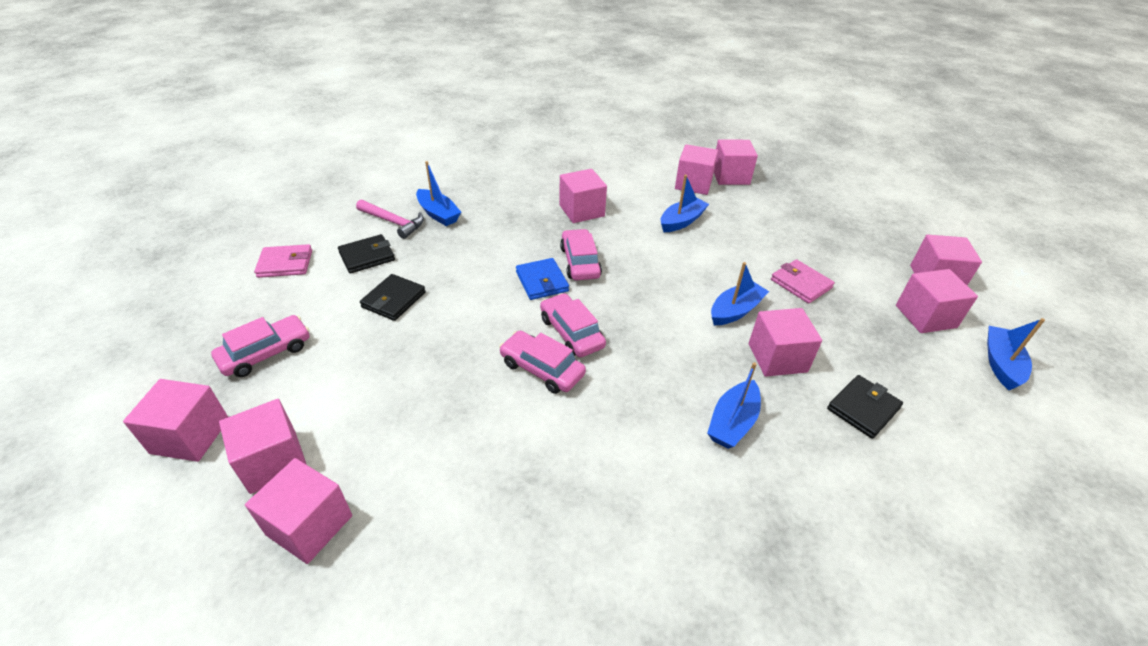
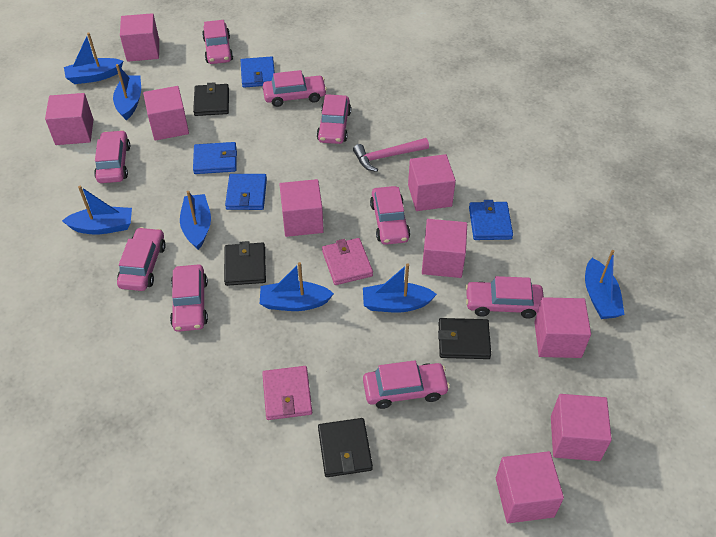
black wallet: 3 -> 4
blue boat: 5 -> 7
blue wallet: 1 -> 4
pink car: 4 -> 9

